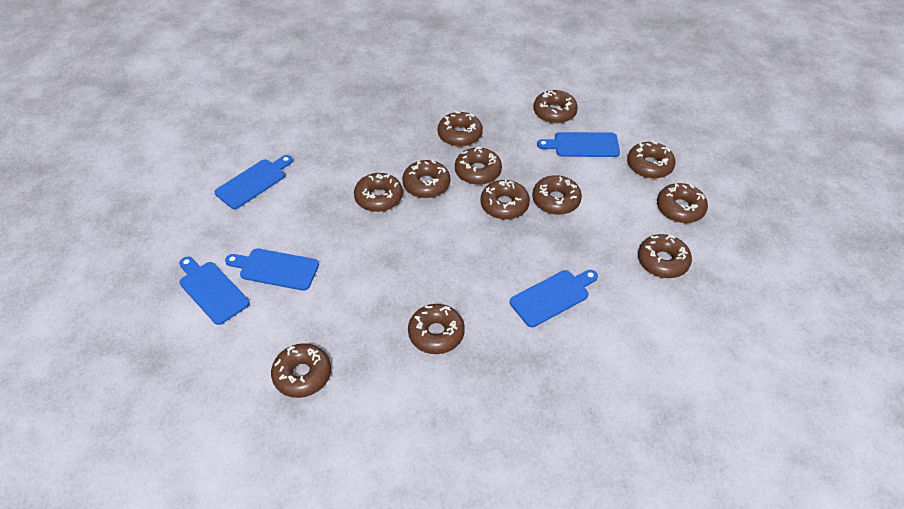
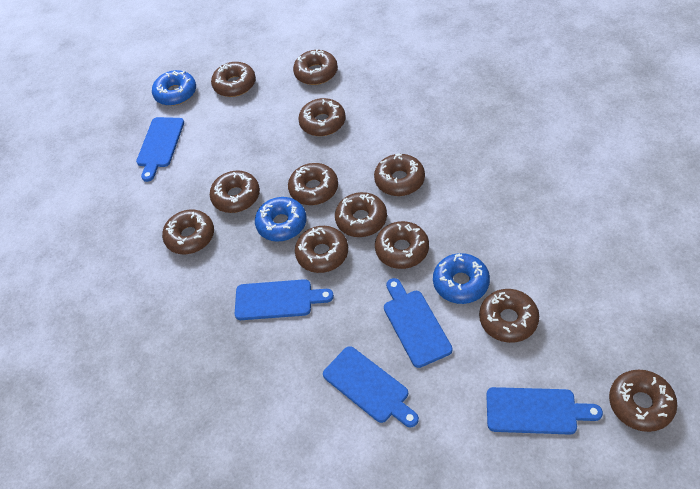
blue donut: 0 -> 3

